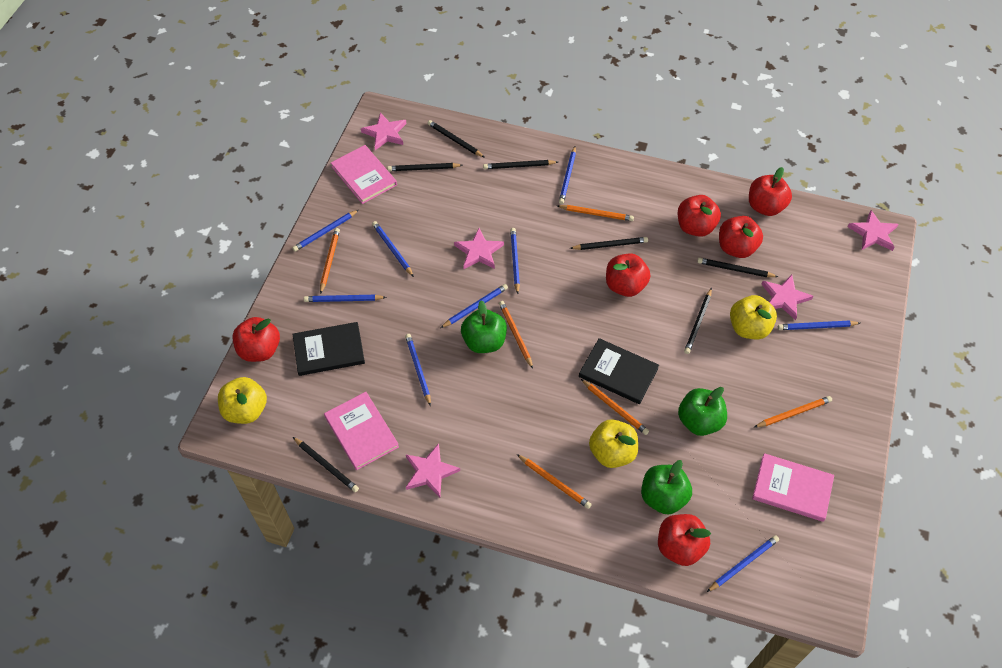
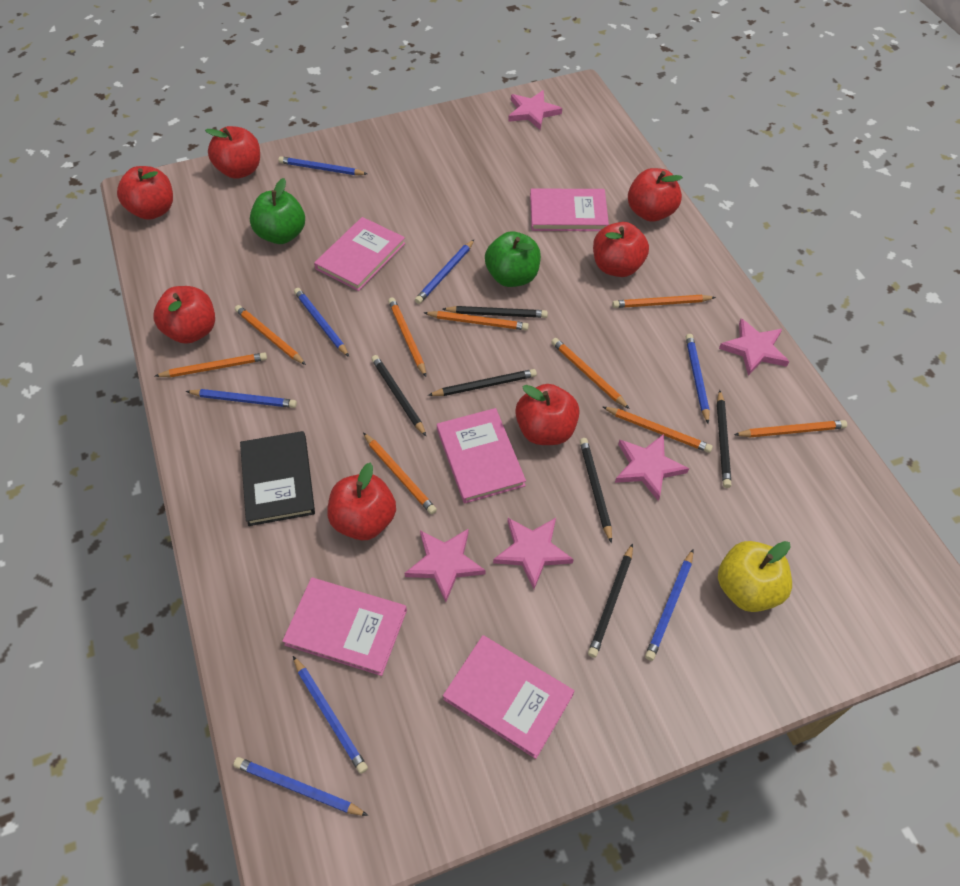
black book: 2 -> 1
black pencil: 7 -> 6
blue pencil: 9 -> 8
green apple: 3 -> 2
orange pencil: 6 -> 9
pink book: 3 -> 5
red apple: 6 -> 7
yellow apple: 3 -> 1

